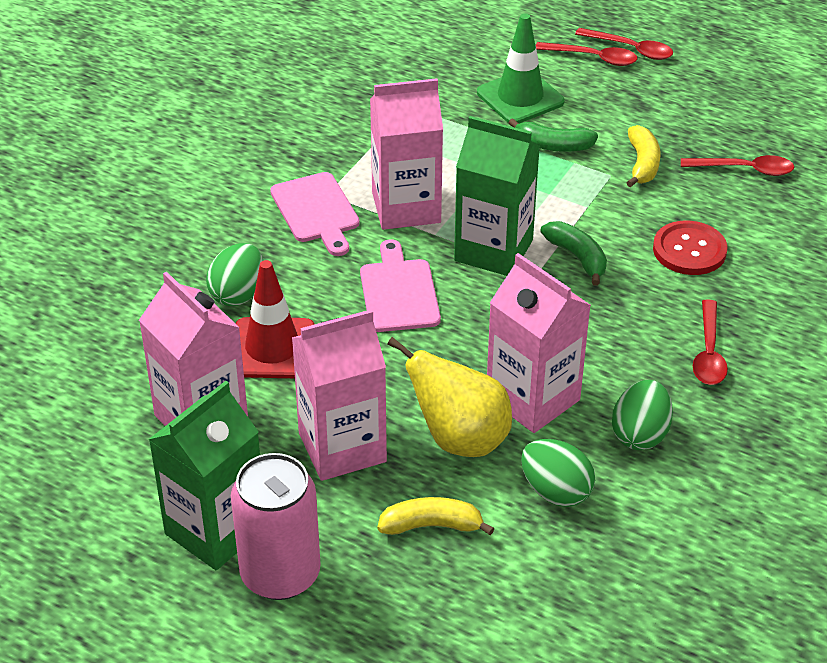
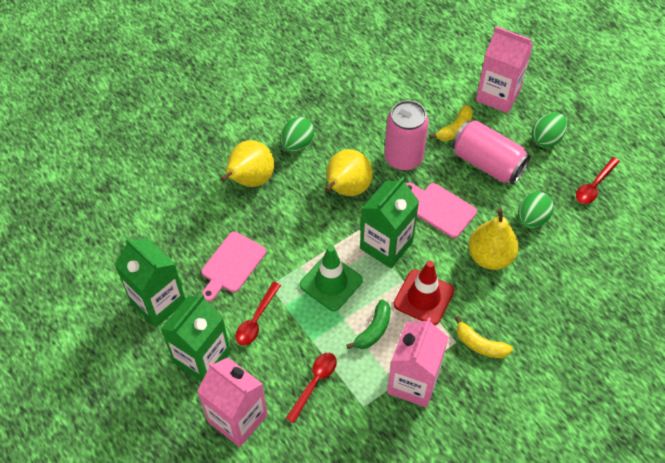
green banana: 2 -> 1
green carton: 2 -> 3
pink can: 1 -> 2
pink carton: 4 -> 3
red button: 1 -> 0
red spoon: 4 -> 3
yellow pear: 1 -> 3

